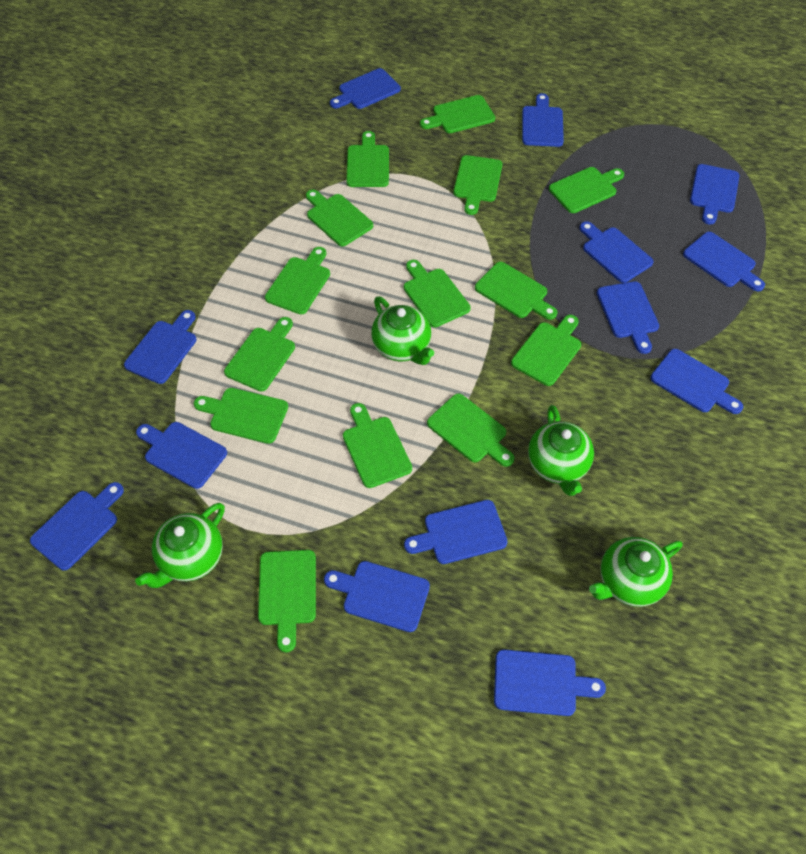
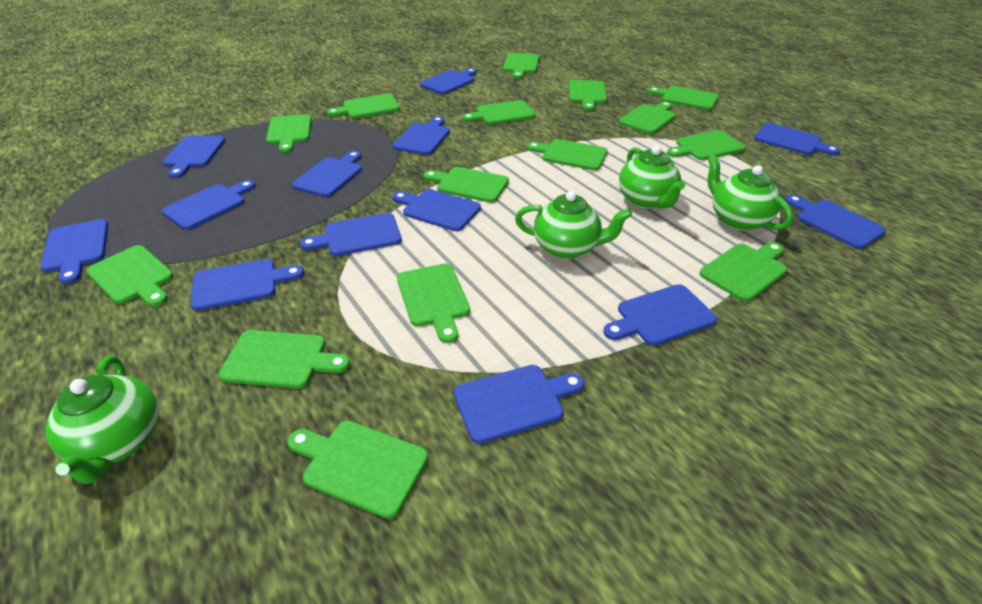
green cutting board: 14 -> 15

